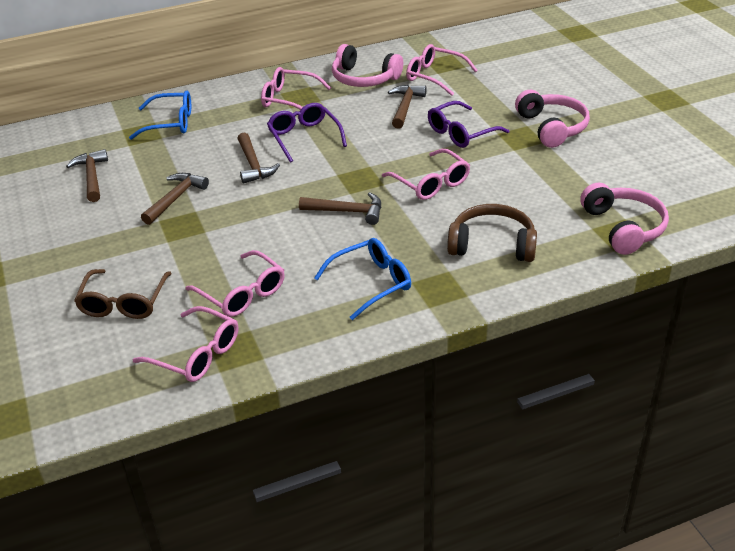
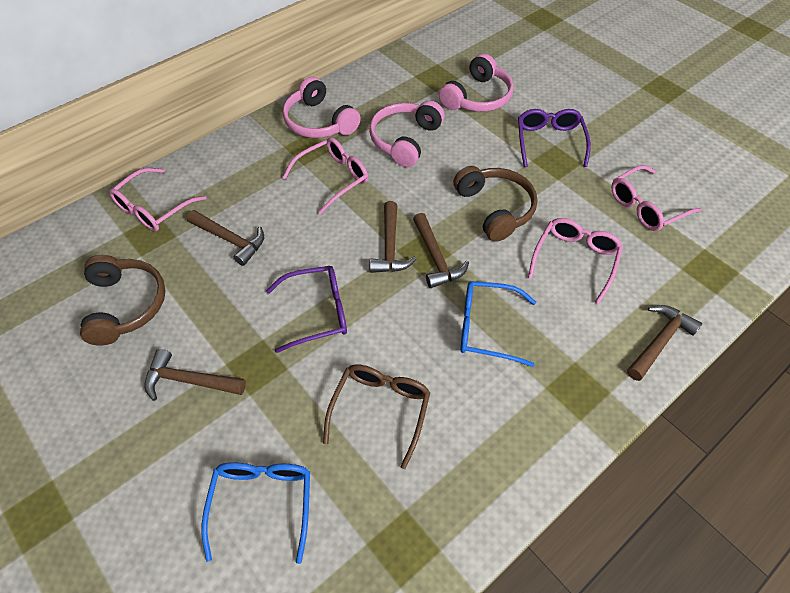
brown headphones: 1 -> 2
pink glasses: 5 -> 4

